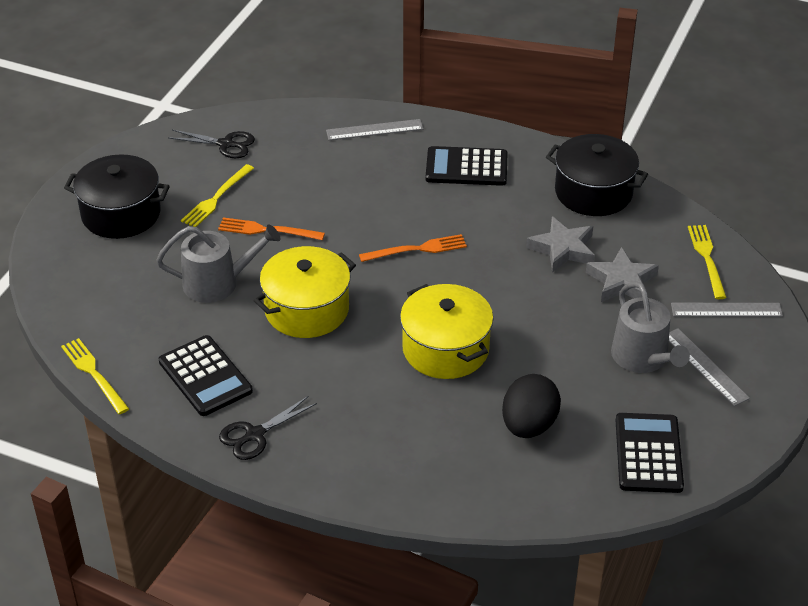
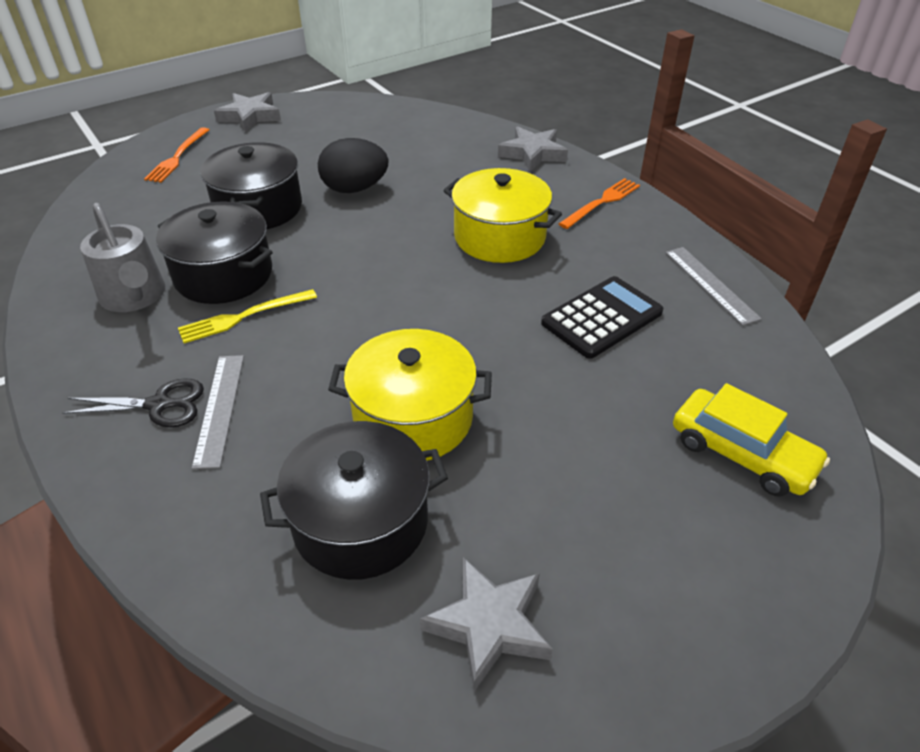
black calculator: 3 -> 1
black pot: 2 -> 3
black scissors: 2 -> 1
grey ruler: 3 -> 2
grey star: 2 -> 3
grey watering can: 2 -> 1
yellow car: 0 -> 1
yellow fork: 3 -> 1

